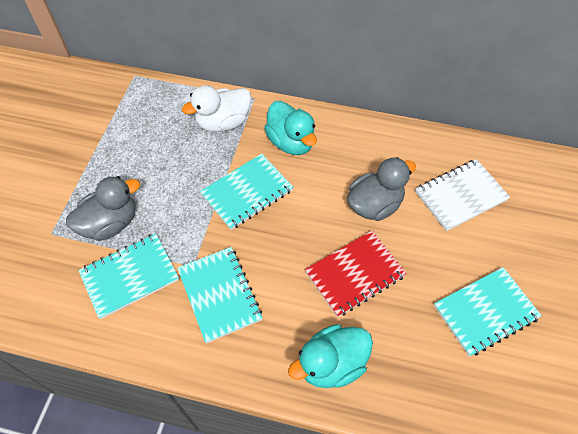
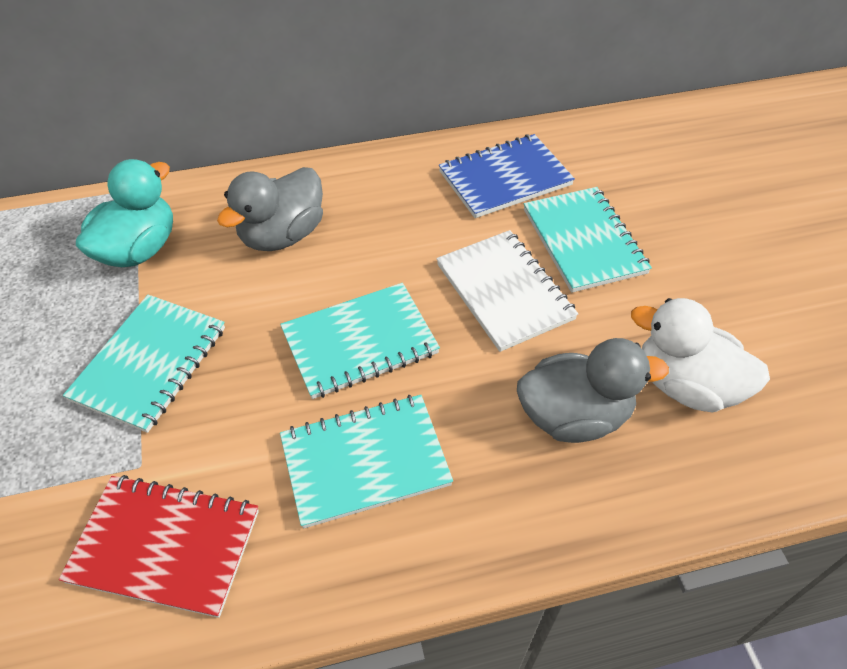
blue notebook: 0 -> 1
turquoise duck: 2 -> 1

